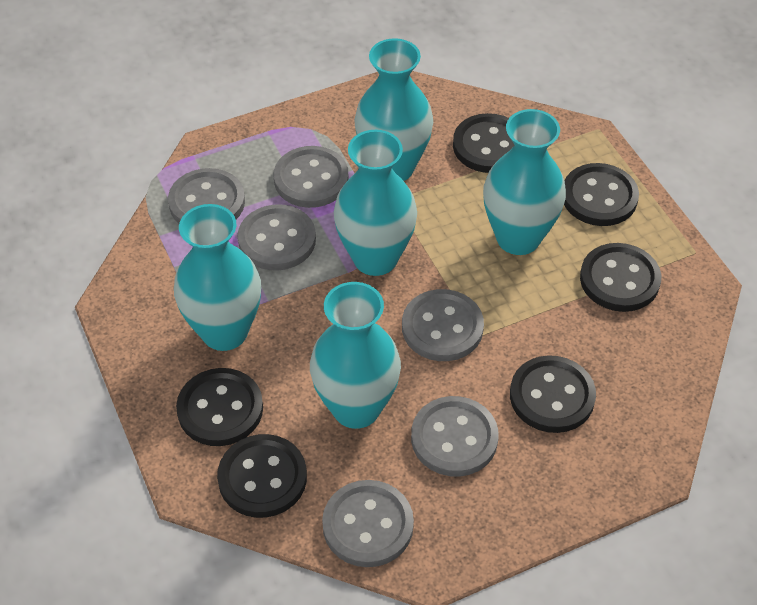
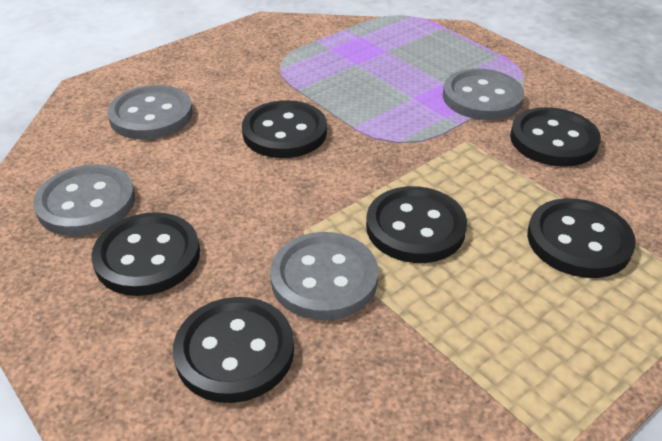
grey button: 6 -> 4
turquoise vase: 5 -> 0

